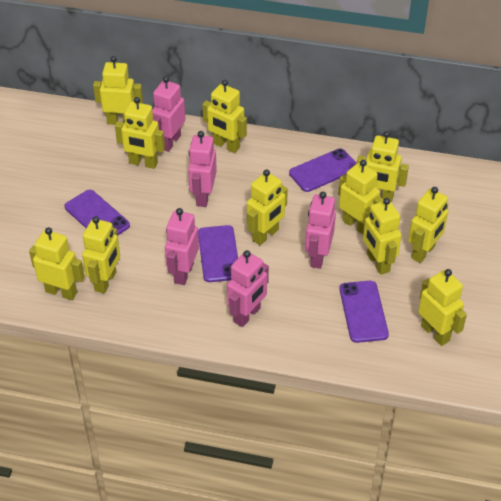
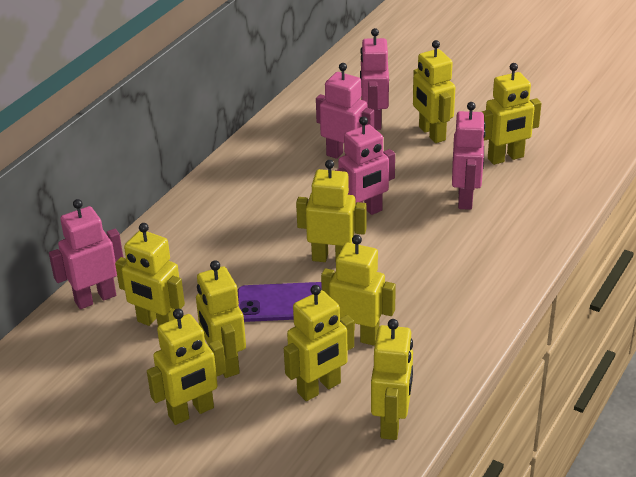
purple phone: 4 -> 1
yellow robot: 11 -> 9

